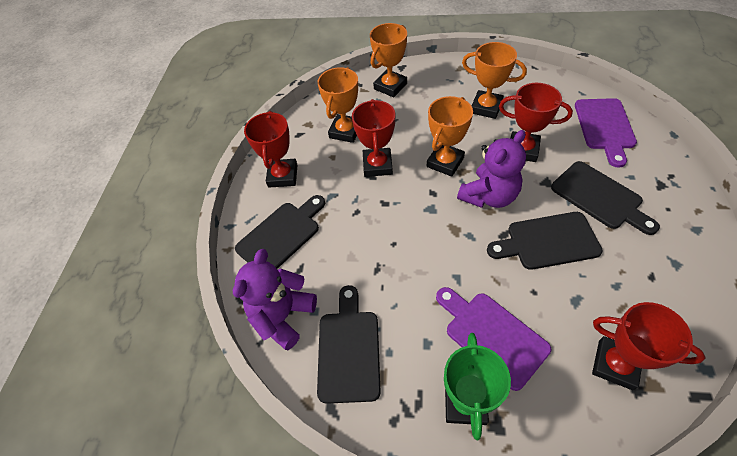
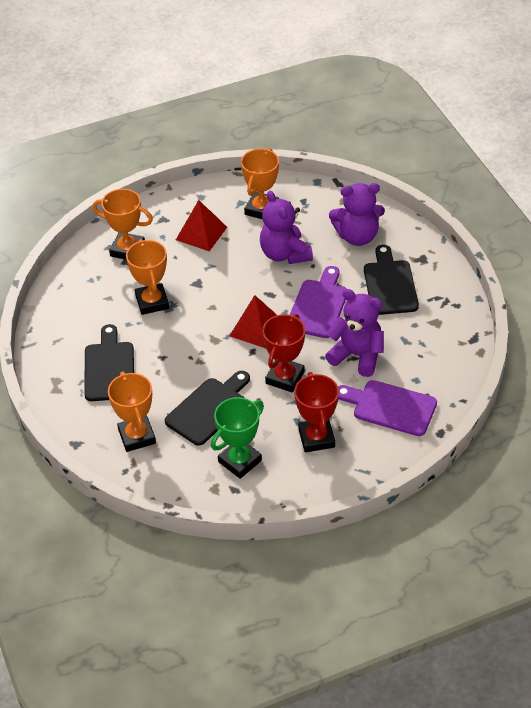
black cutting board: 4 -> 3
purple teddy bear: 2 -> 3
red pyramid: 0 -> 2
red trophy: 4 -> 2

